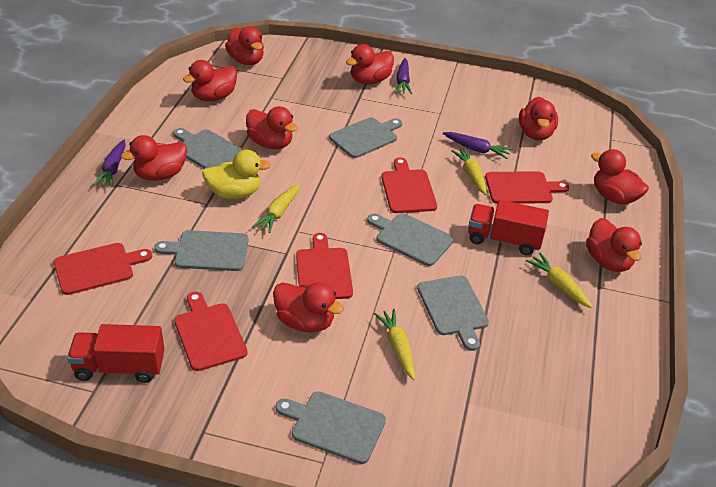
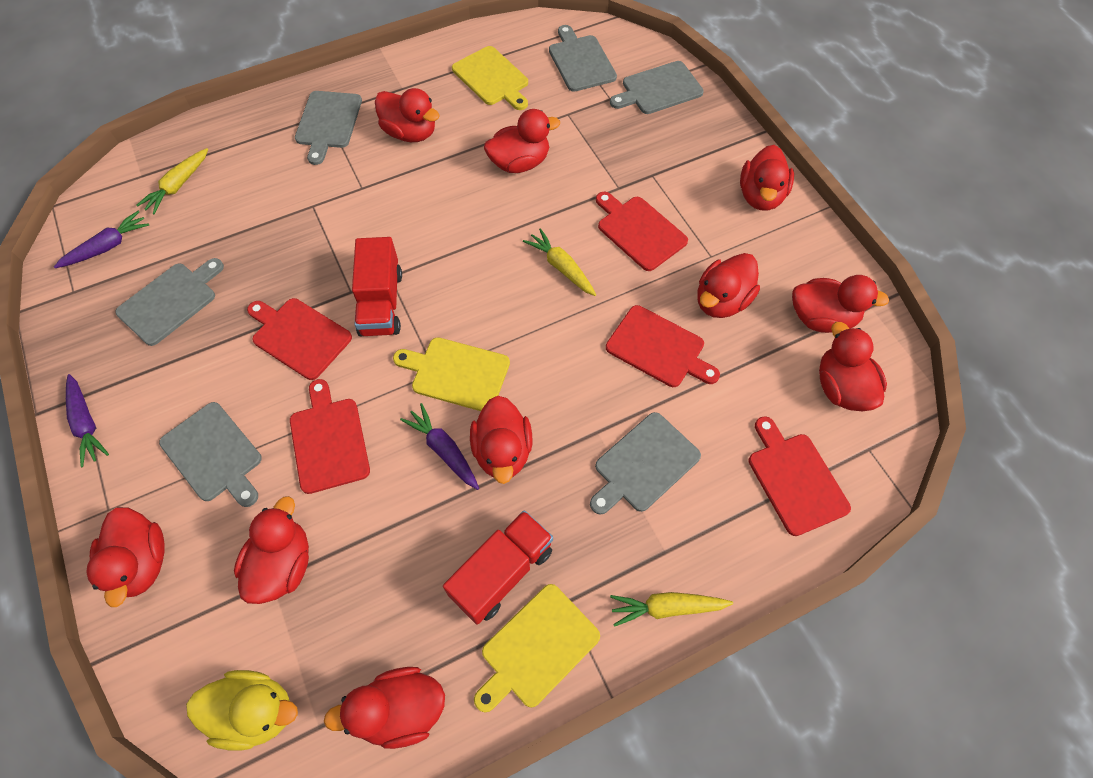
red duck: 9 -> 10
yellow carrot: 4 -> 3
yellow cutting board: 0 -> 3

